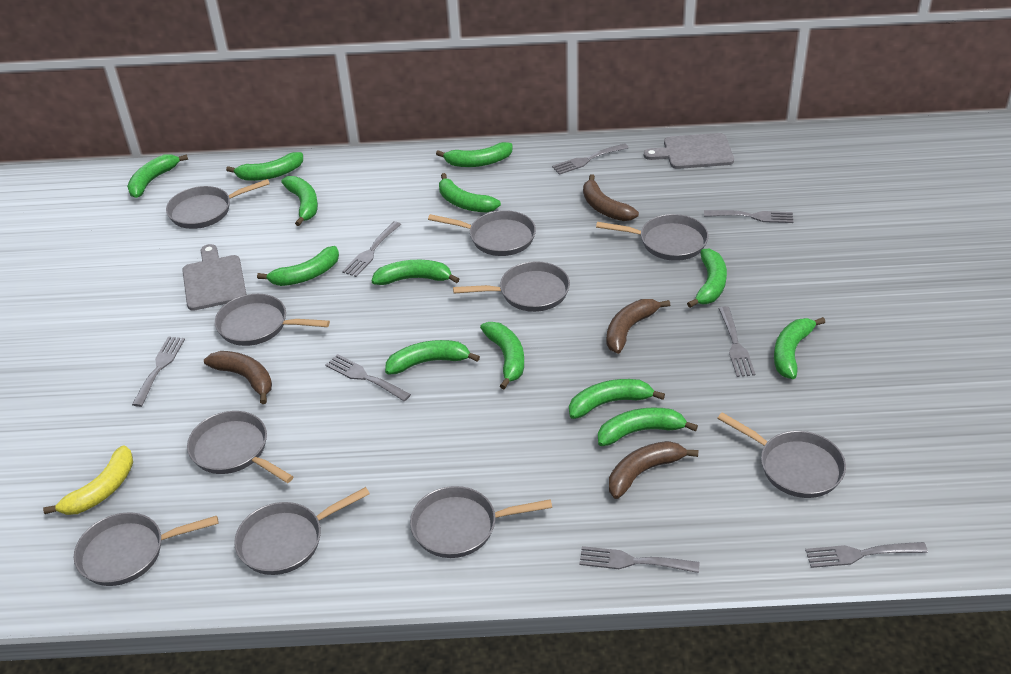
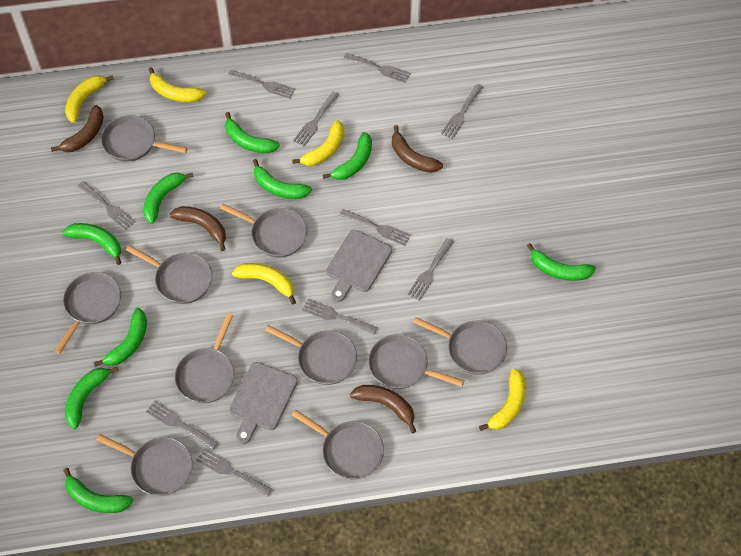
green banana: 13 -> 9
grey fork: 8 -> 10
yellow banana: 1 -> 5

